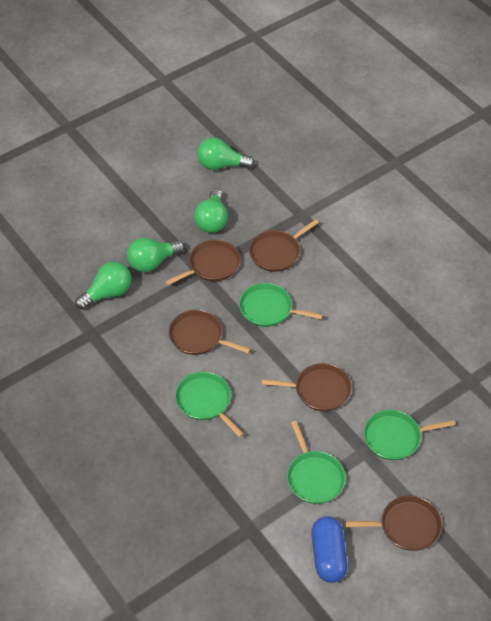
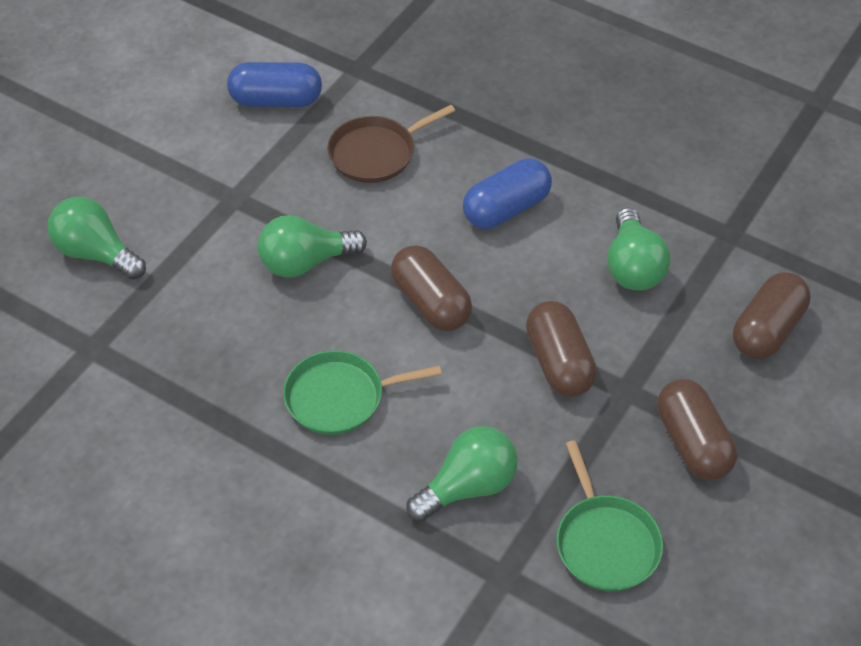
blue capsule: 1 -> 2
brown capsule: 0 -> 4
brown pan: 5 -> 1
green pan: 4 -> 2

